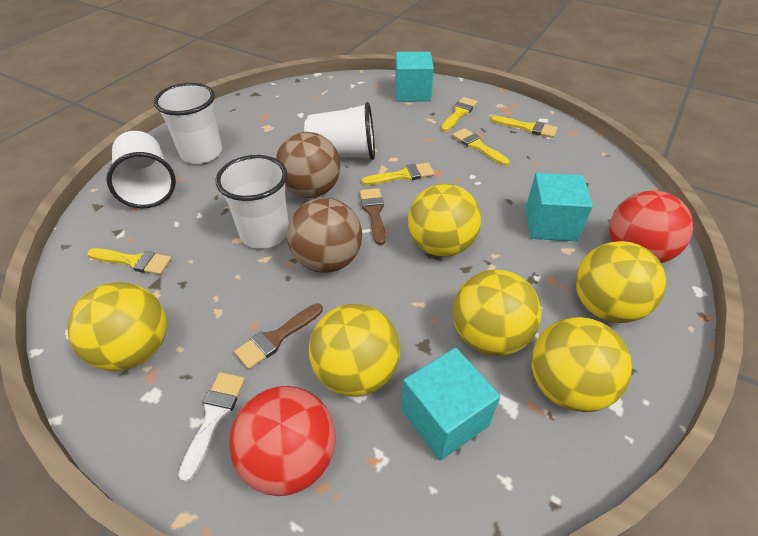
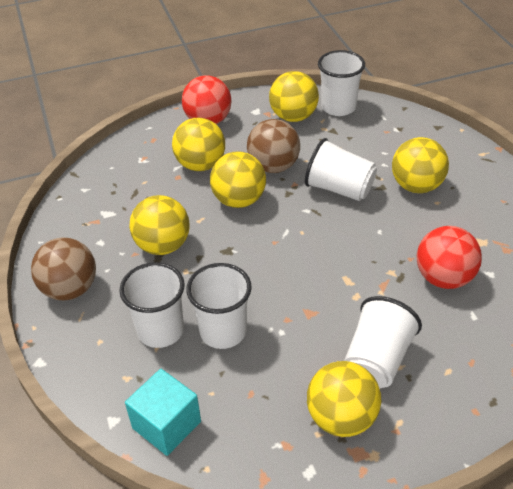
brown brush: 2 -> 0
turquoise cube: 3 -> 1
white brush: 1 -> 0
white cup: 4 -> 5
yellow brush: 5 -> 0

